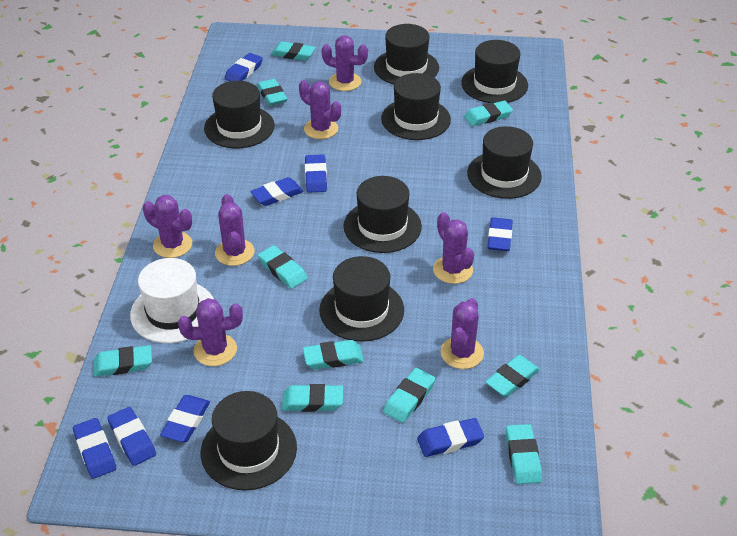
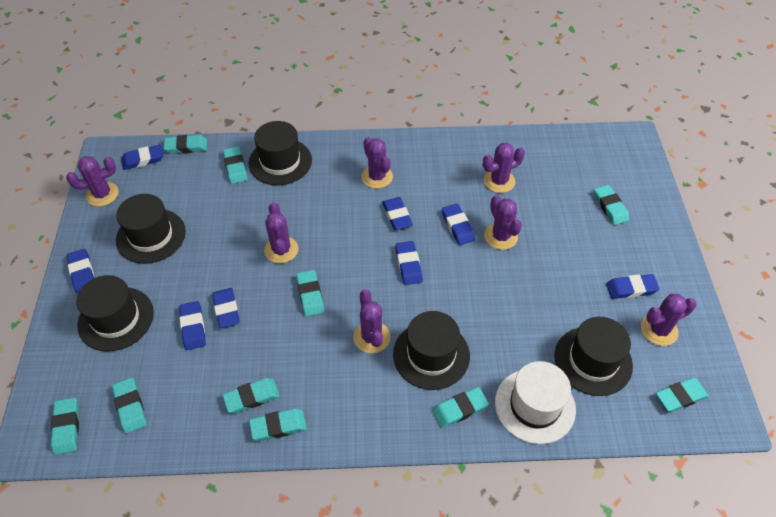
black hat: 8 -> 5

